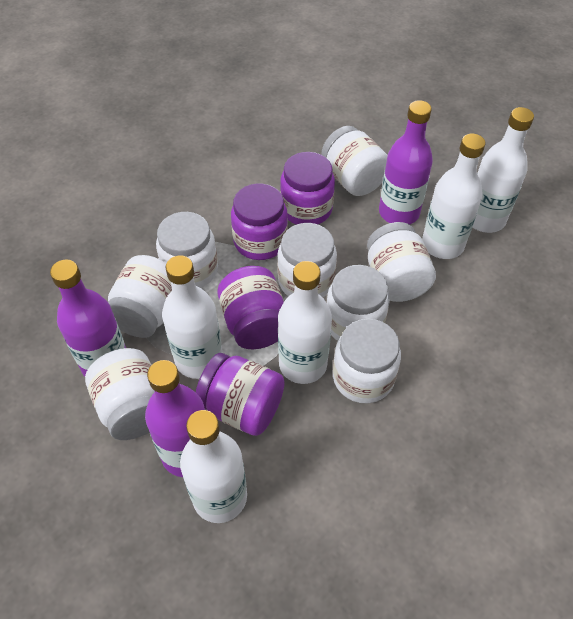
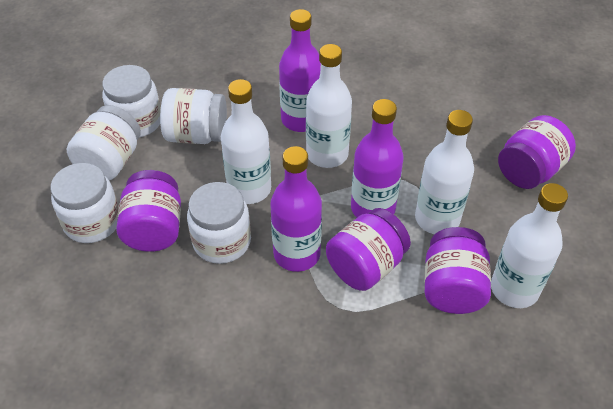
white bottle: 5 -> 4
white jar: 8 -> 5

